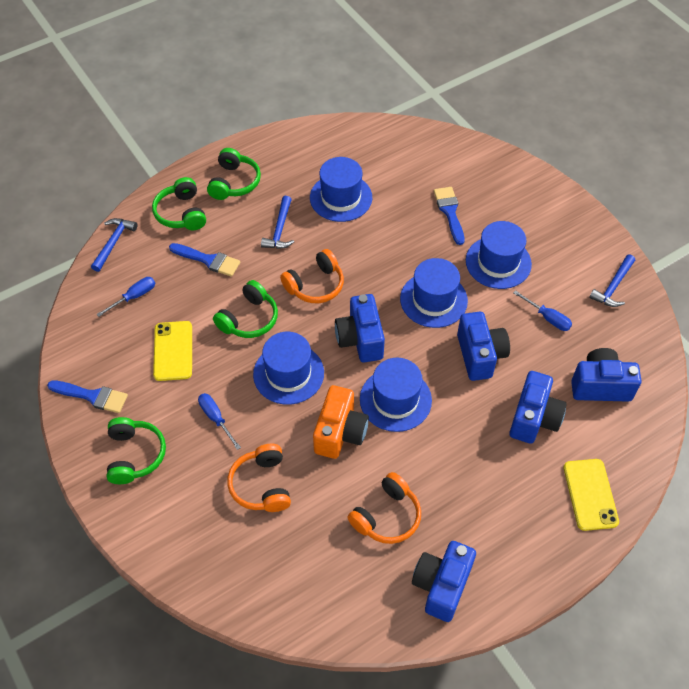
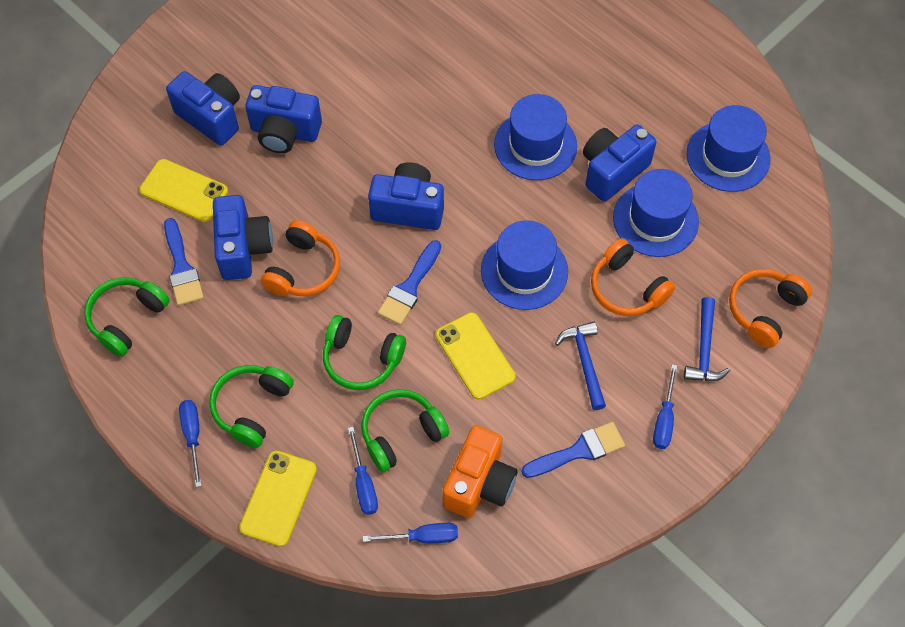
blue hammer: 3 -> 2
blue hat: 5 -> 4
blue screwdriver: 3 -> 4
yellow phone: 2 -> 3

